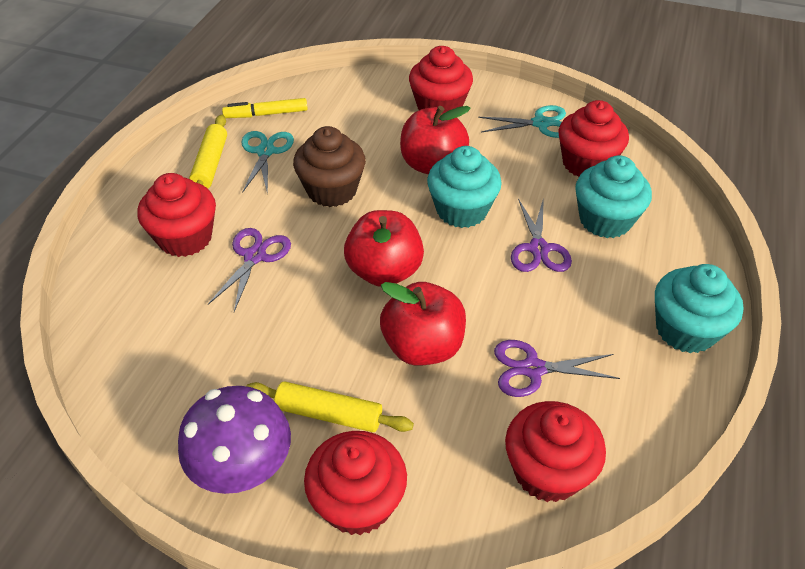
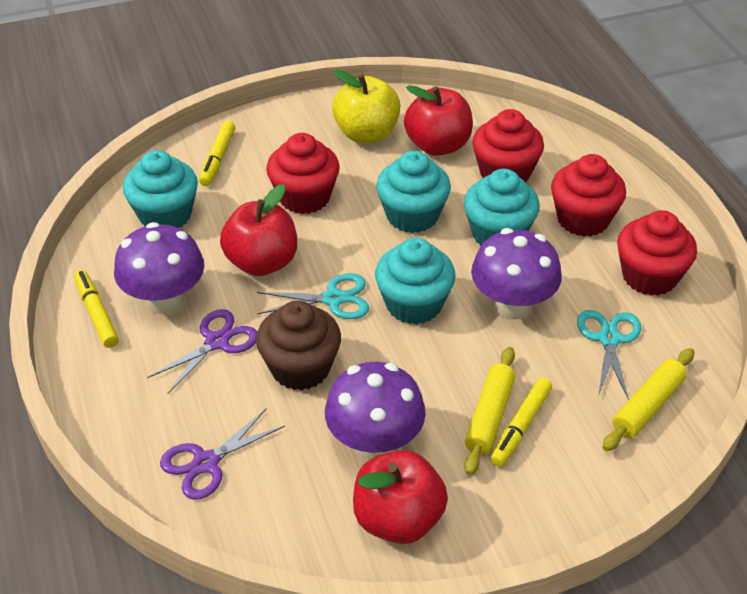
purple mushroom: 1 -> 3
purple scissors: 3 -> 2
red cupcake: 5 -> 4
turquoise cupcake: 3 -> 4
yellow apple: 0 -> 1
yellow marker: 1 -> 3

